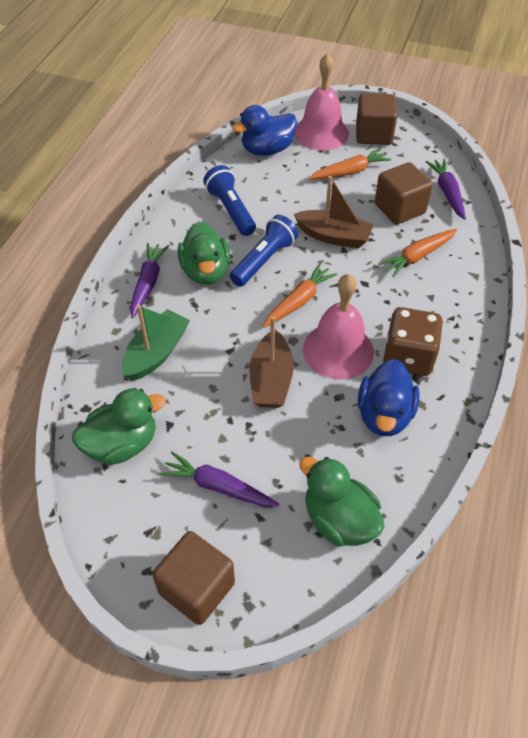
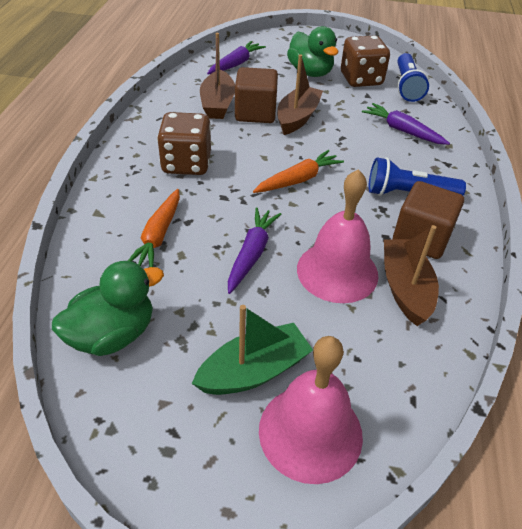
blue duck: 2 -> 0
brown boat: 2 -> 3
brown cube: 3 -> 2
brown dice: 1 -> 2
green duck: 3 -> 2
orange carrot: 3 -> 2

